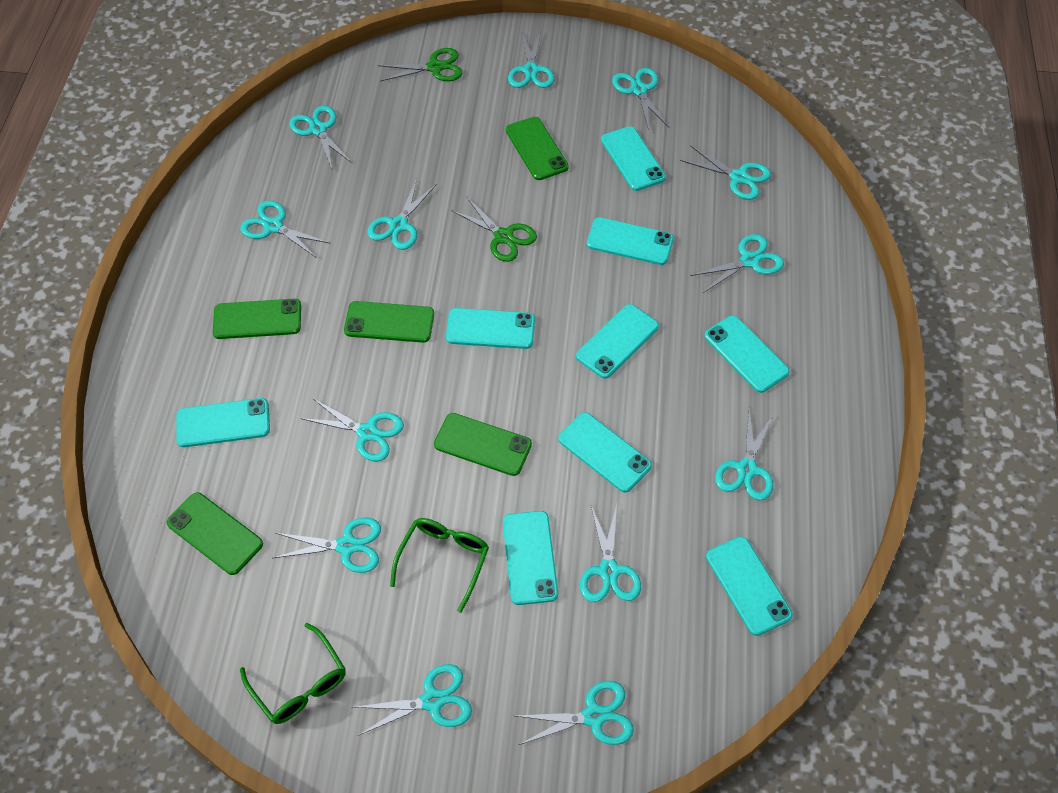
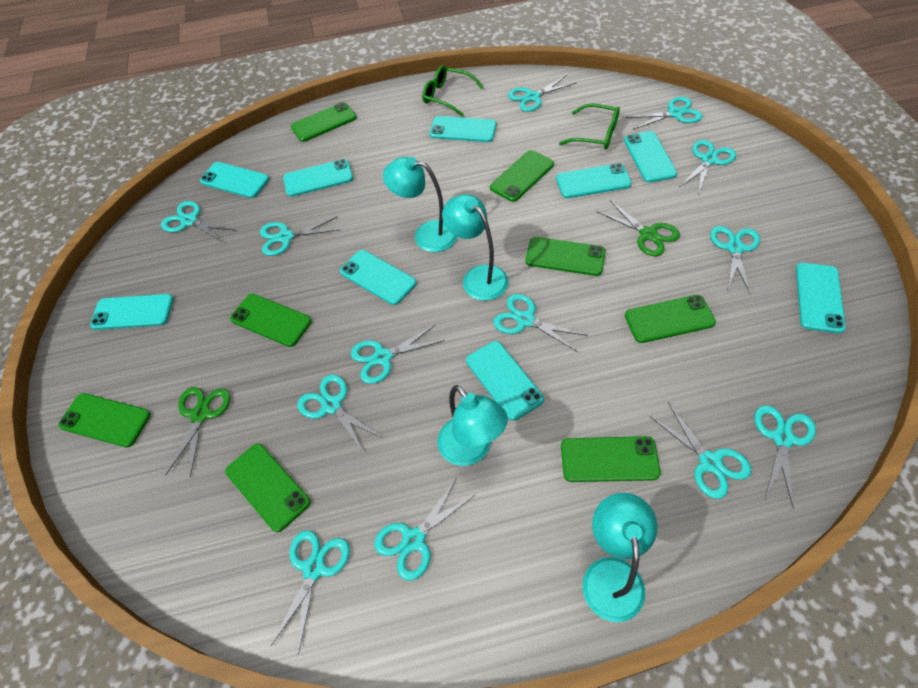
green phone: 5 -> 8
turquoise lamp: 0 -> 4

